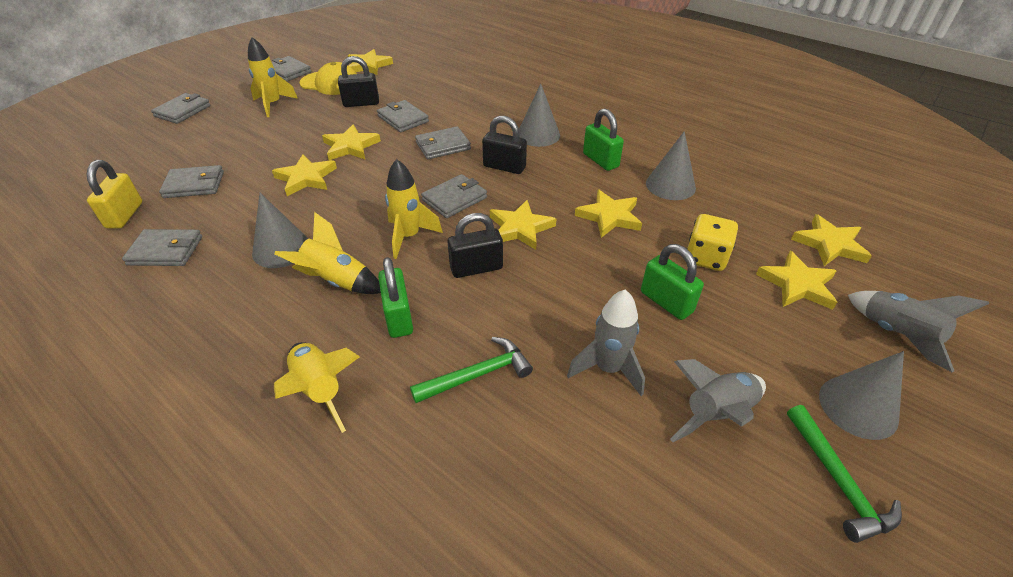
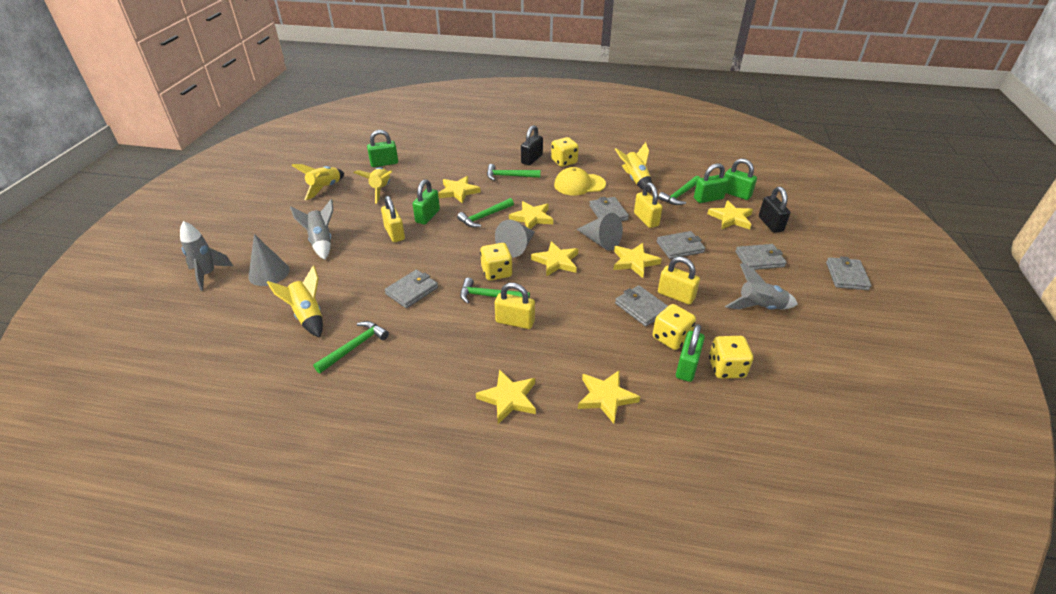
black padlock: 3 -> 2
green hammer: 2 -> 5
green padlock: 3 -> 5
grey cone: 4 -> 3
grey wallet: 7 -> 6
yellow dice: 1 -> 4
yellow padlock: 1 -> 4

